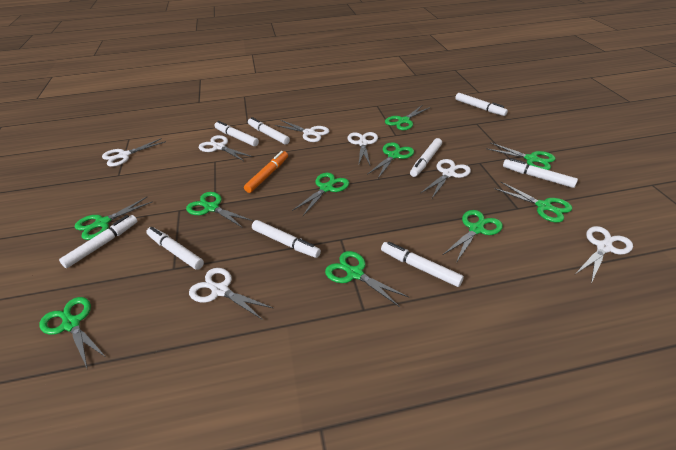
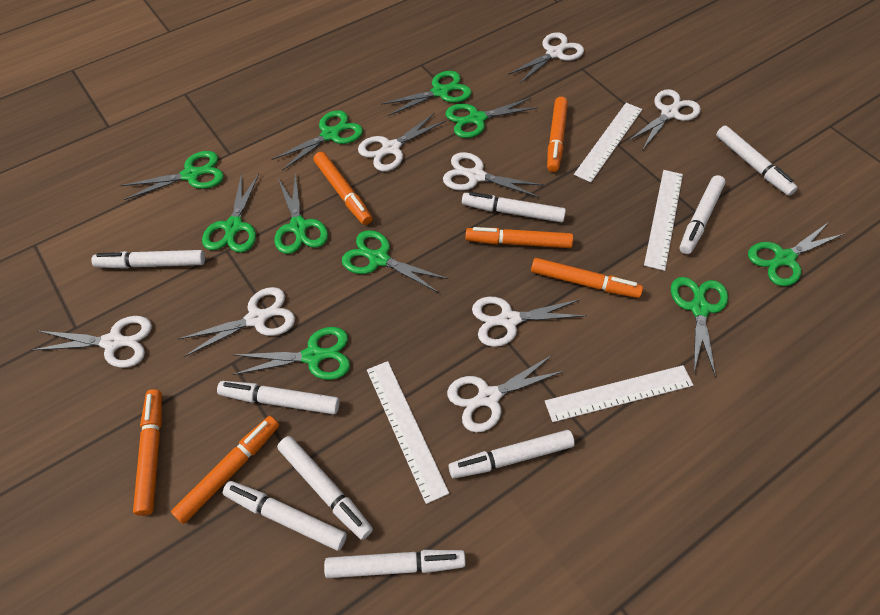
orange marker: 1 -> 6
white ruler: 0 -> 4
white scissors: 7 -> 8

